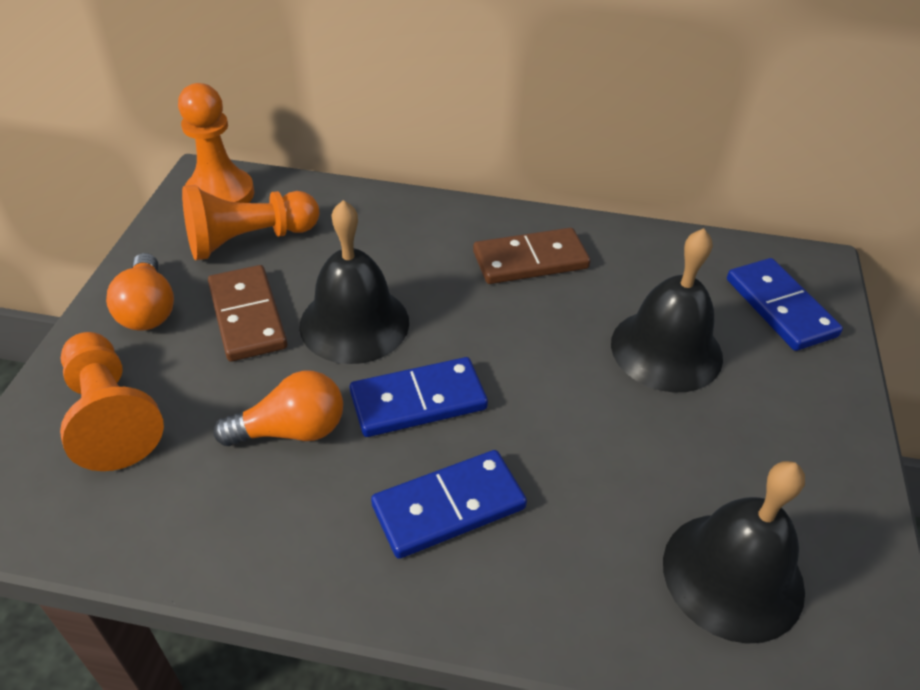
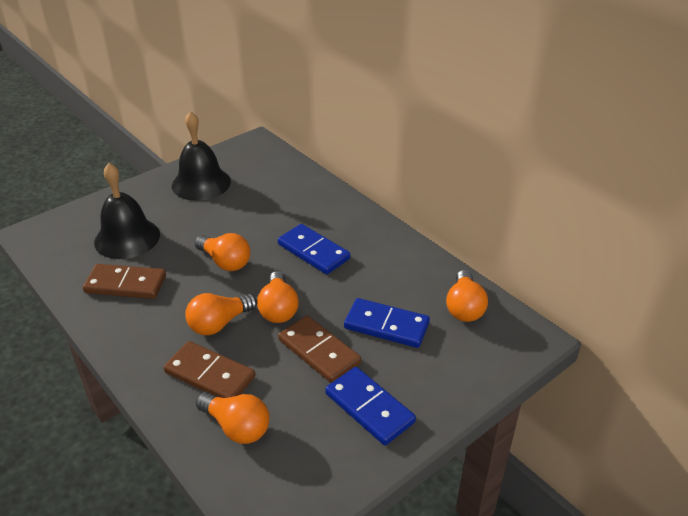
black bell: 3 -> 2
brown domino: 2 -> 3
orange light bulb: 2 -> 5
orange pawn: 3 -> 0

